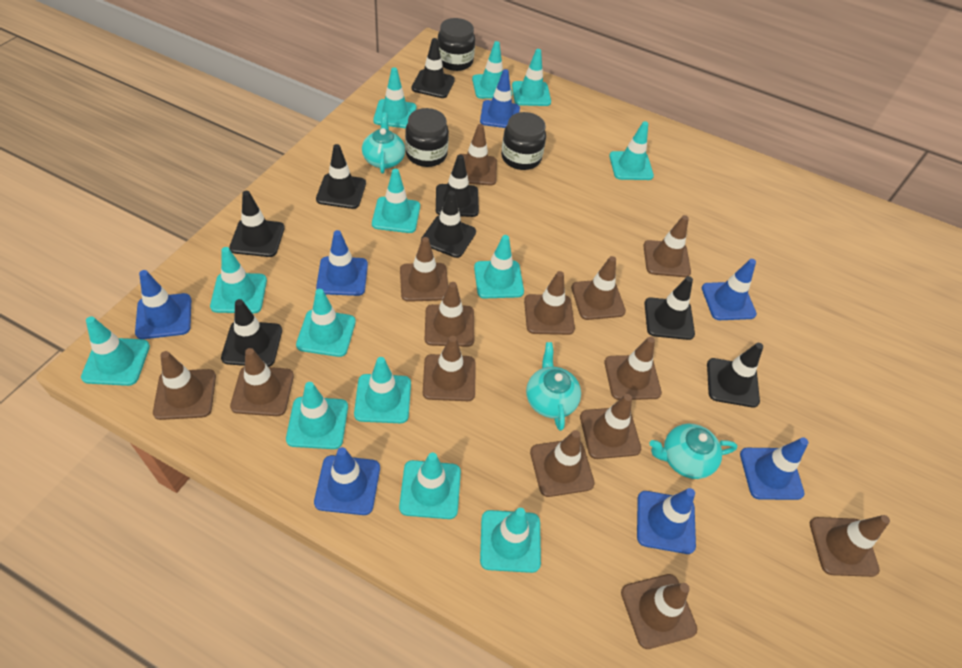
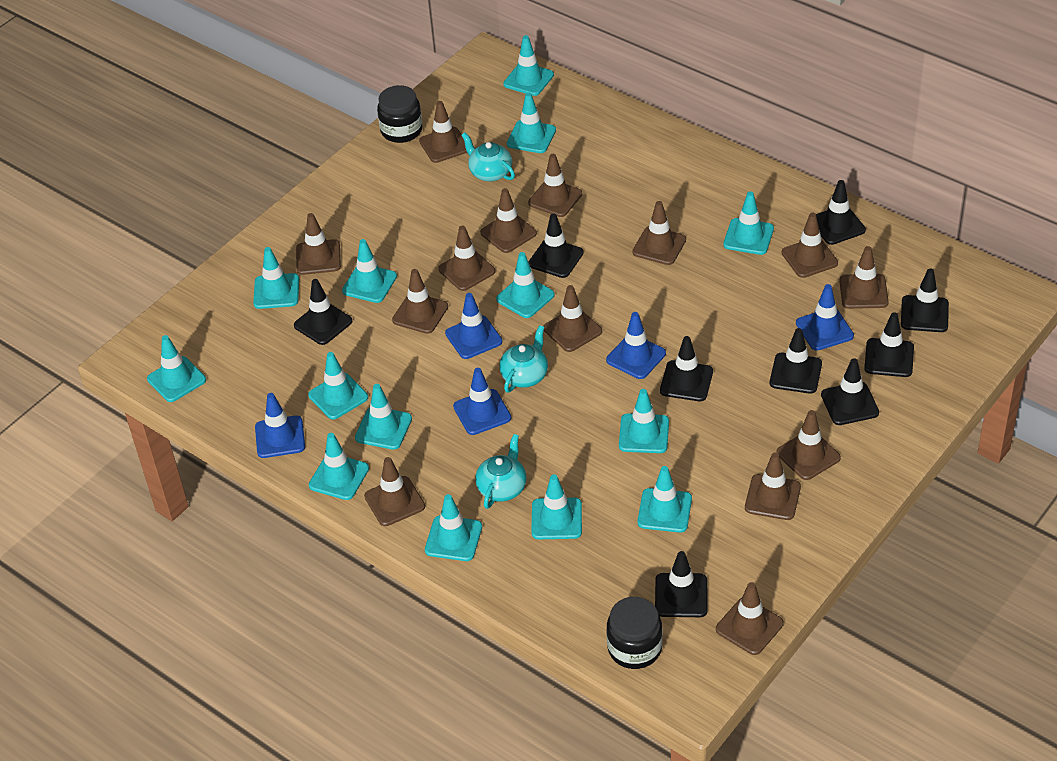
black jar: 3 -> 2
black traffic cone: 8 -> 9
blue traffic cone: 7 -> 5
turquoise traffic cone: 13 -> 14

